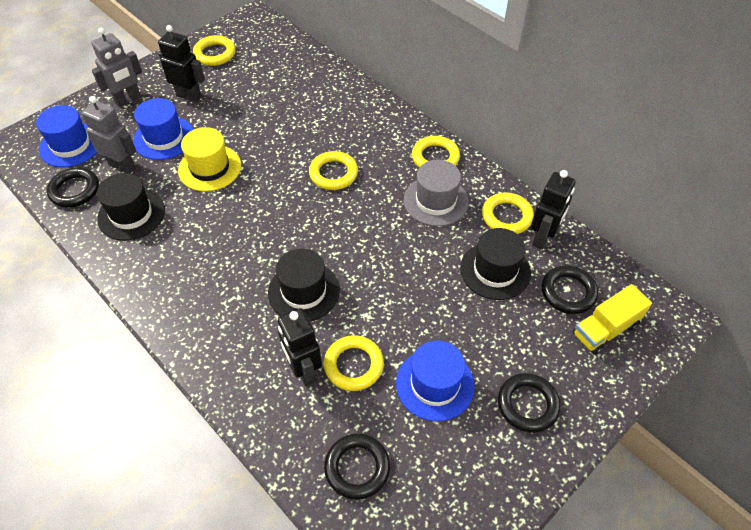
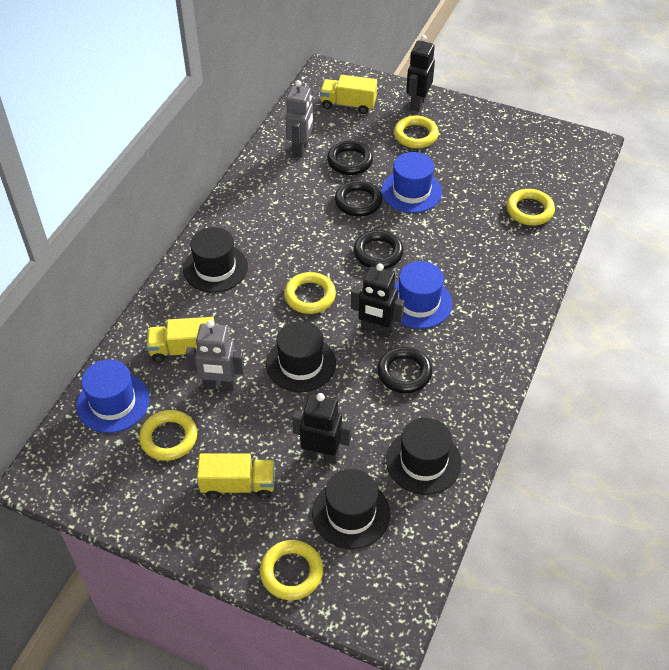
black hat: 3 -> 4
grey hat: 1 -> 0
yellow hat: 1 -> 0
yellow truck: 1 -> 3

